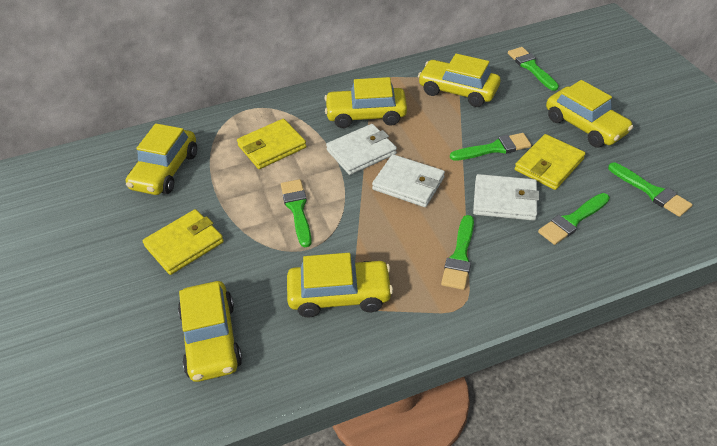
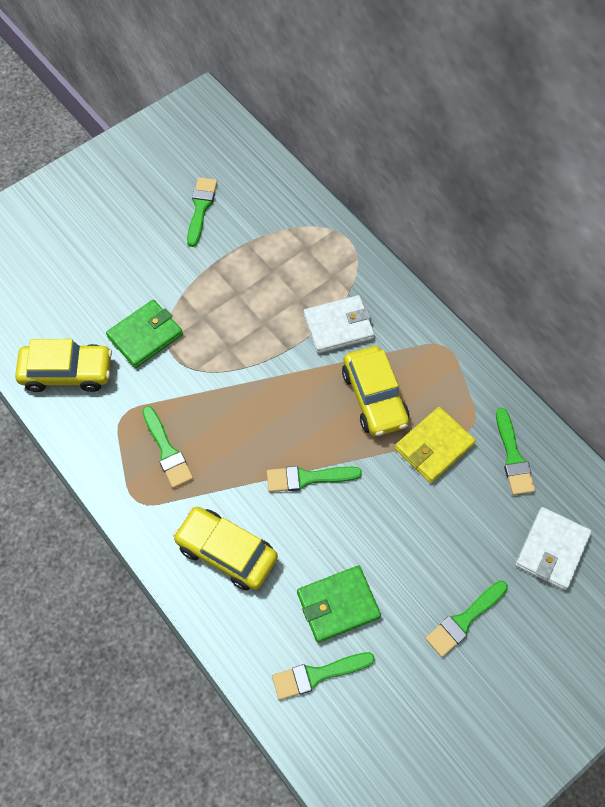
green wallet: 0 -> 2
white wallet: 3 -> 2
yellow car: 6 -> 3
yellow wallet: 3 -> 1

